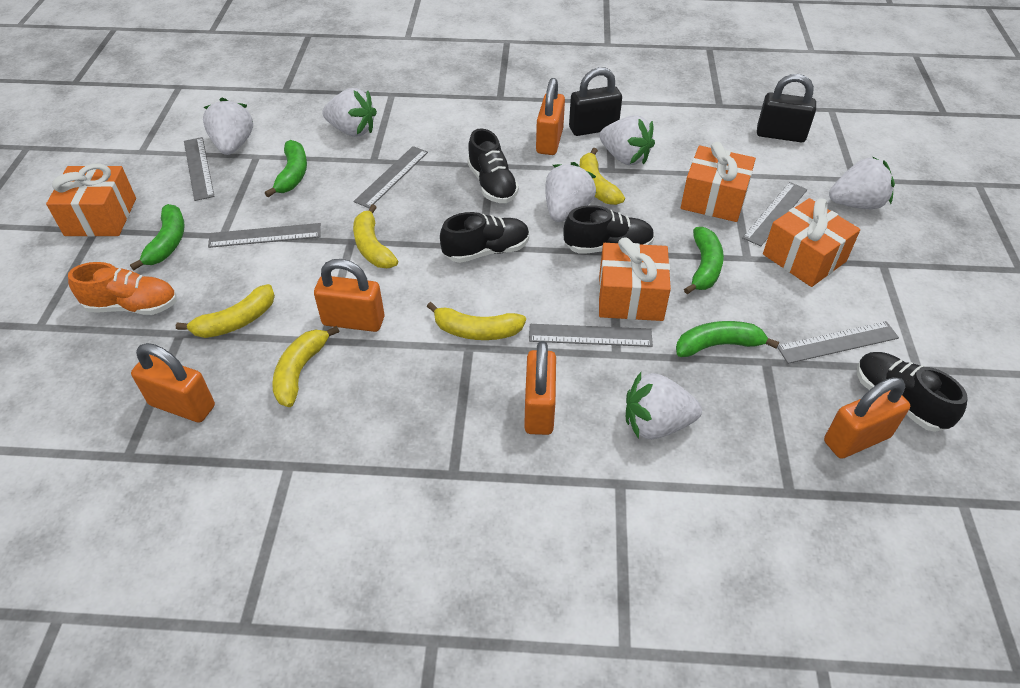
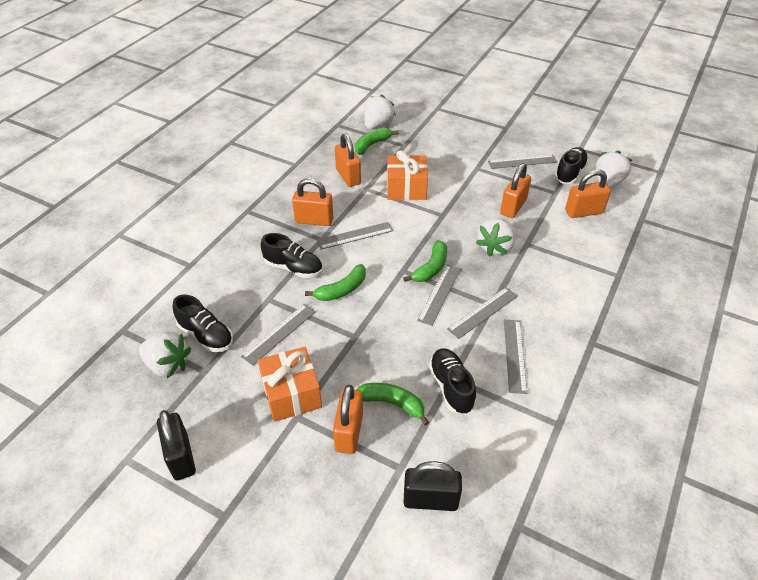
orange gift: 4 -> 2
orange shoe: 1 -> 0
white strawberry: 6 -> 4
yellow banana: 5 -> 0

